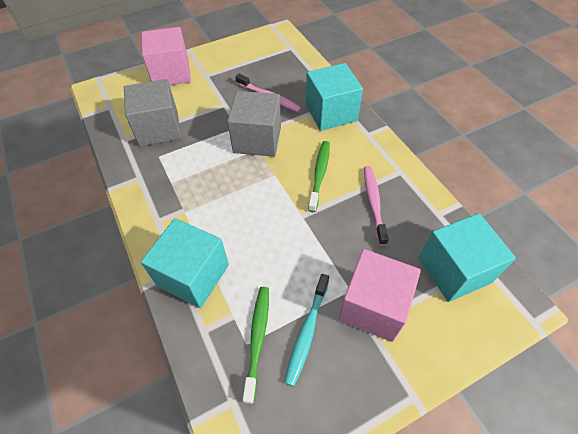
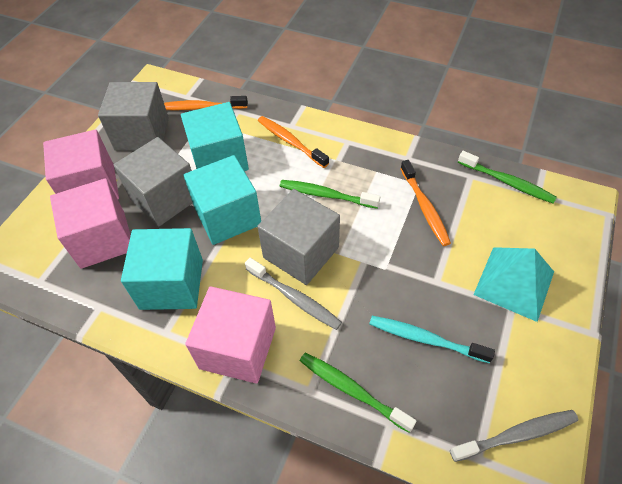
green toothbrush: 2 -> 3
grey cube: 2 -> 3
grey toothbrush: 0 -> 2
orange toothbrush: 0 -> 3
pink cube: 2 -> 3
pink toothbrush: 2 -> 0
turquoise pyramid: 0 -> 1

